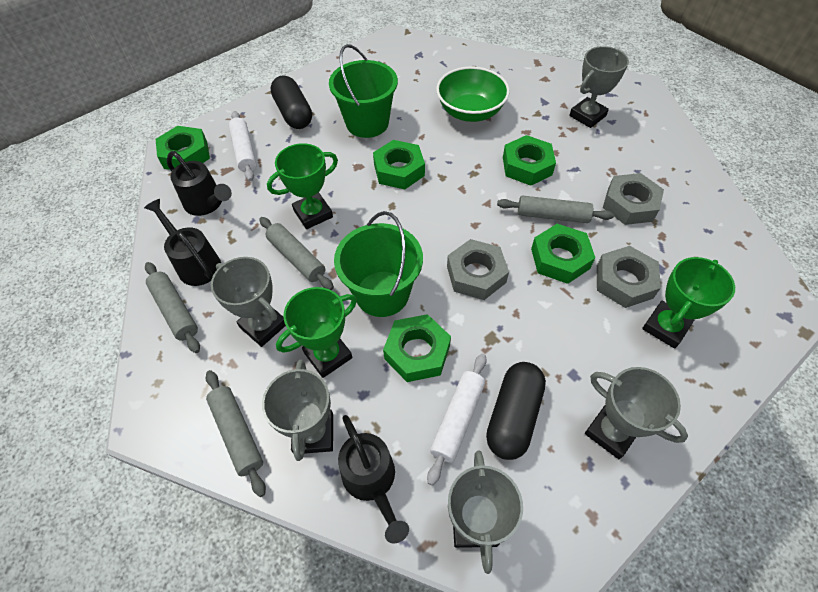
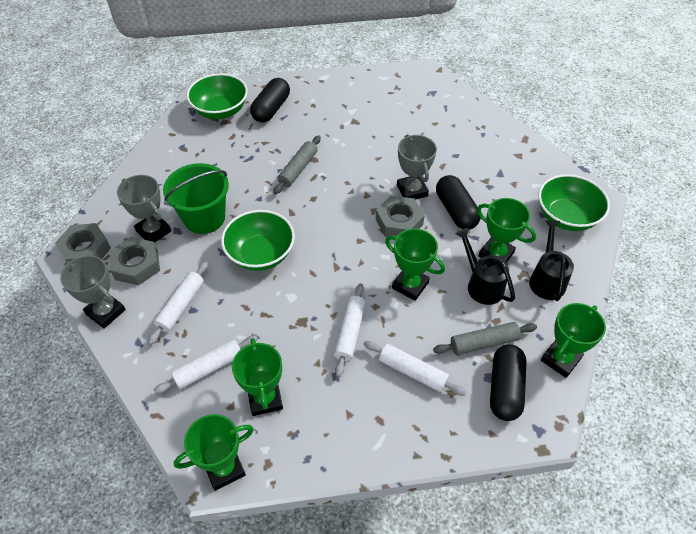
black capsule: 2 -> 3
black watering can: 3 -> 2
green bowl: 1 -> 3
green bucket: 2 -> 1
green nut: 5 -> 0
green trophy: 3 -> 5
grey rolling pin: 4 -> 2
grey trophy: 5 -> 3
white rolling pin: 2 -> 4

